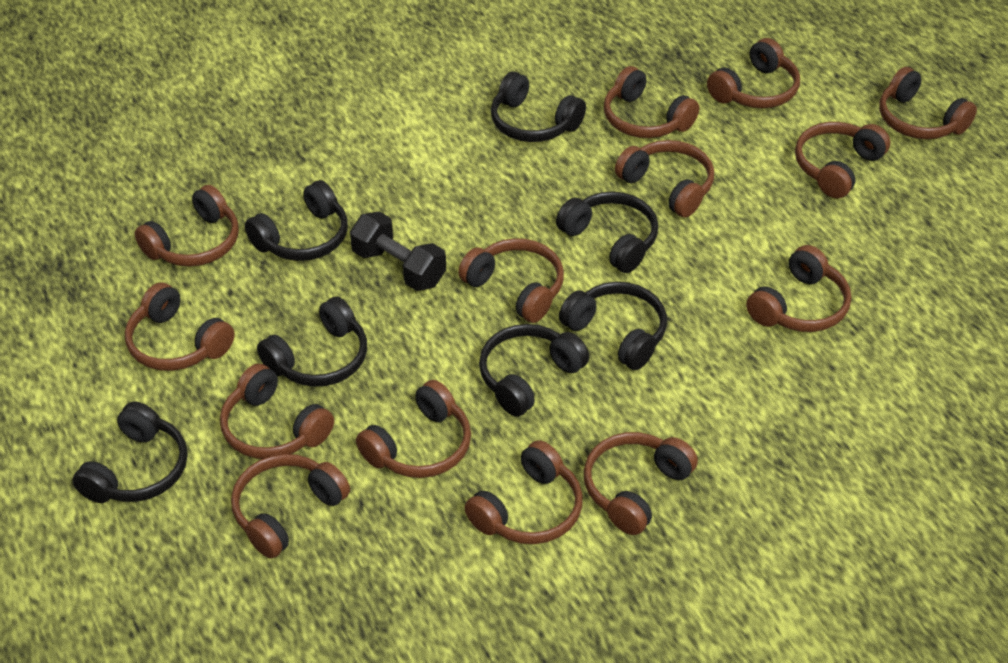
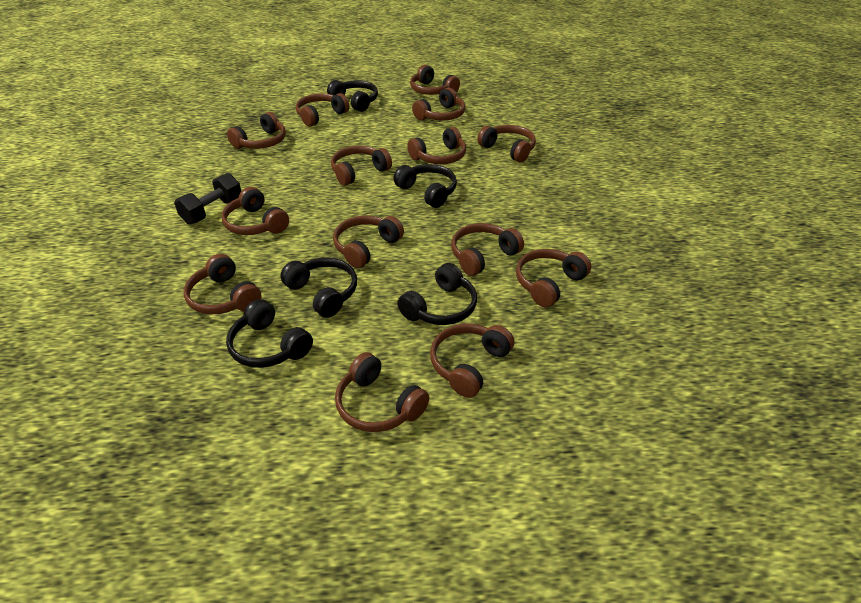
black headphones: 7 -> 5

